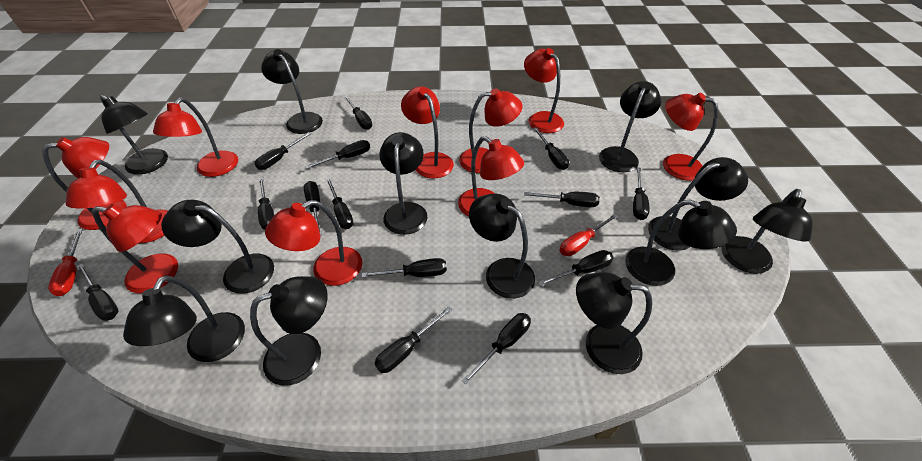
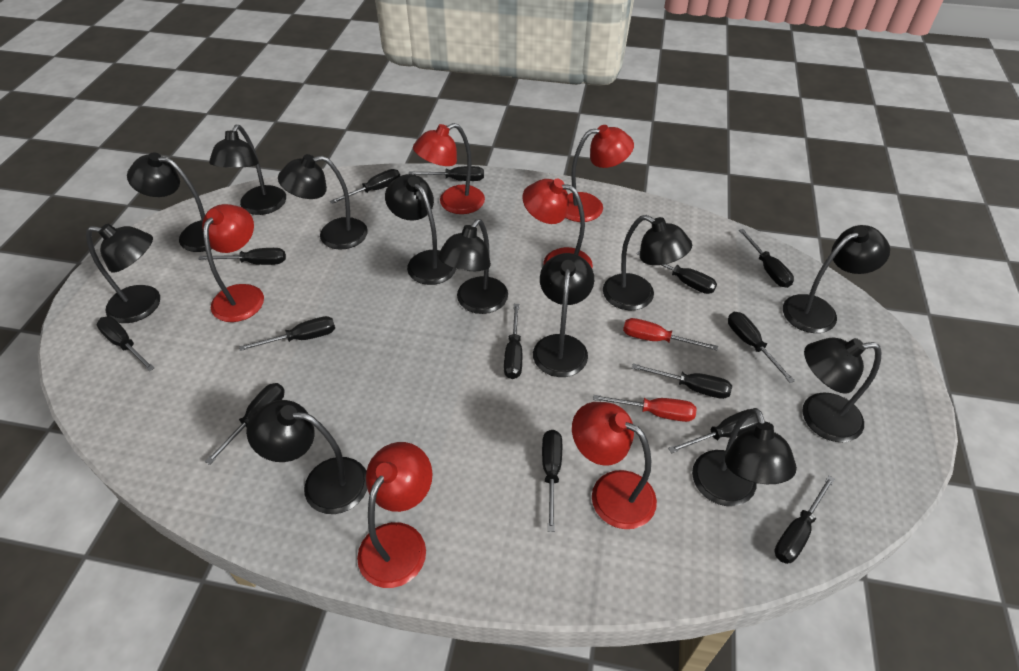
red lamp: 10 -> 6

